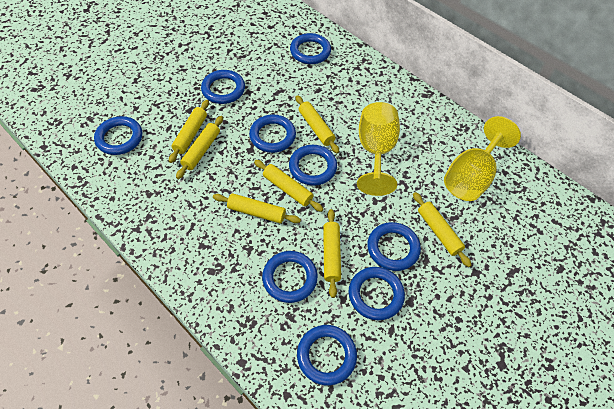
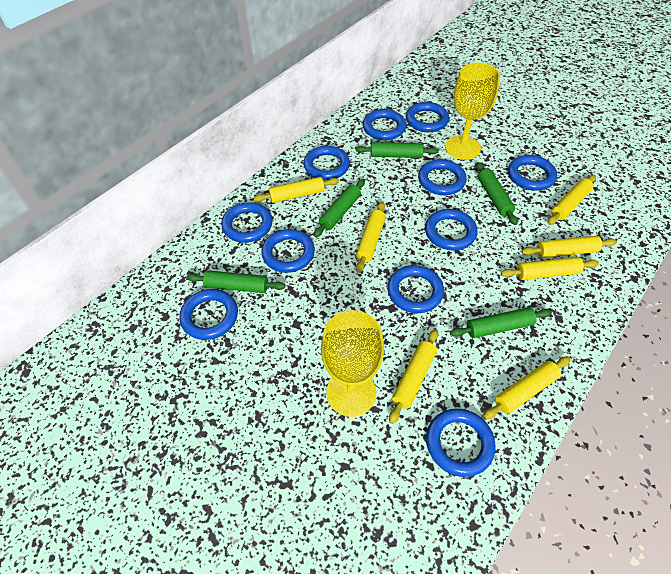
blue ring: 9 -> 11
green rolling pin: 0 -> 5

